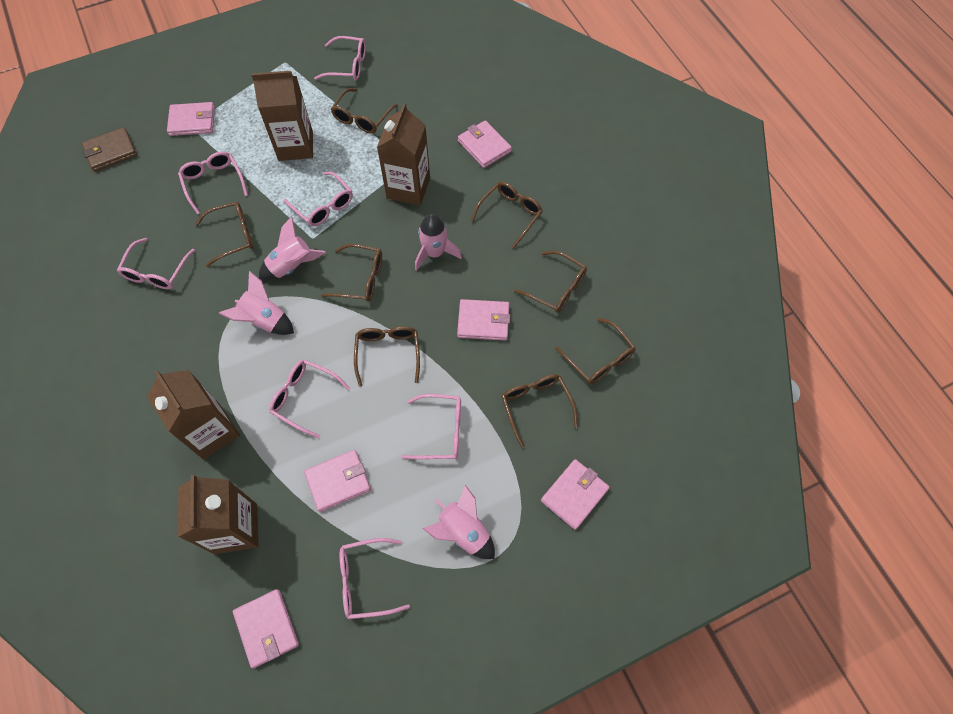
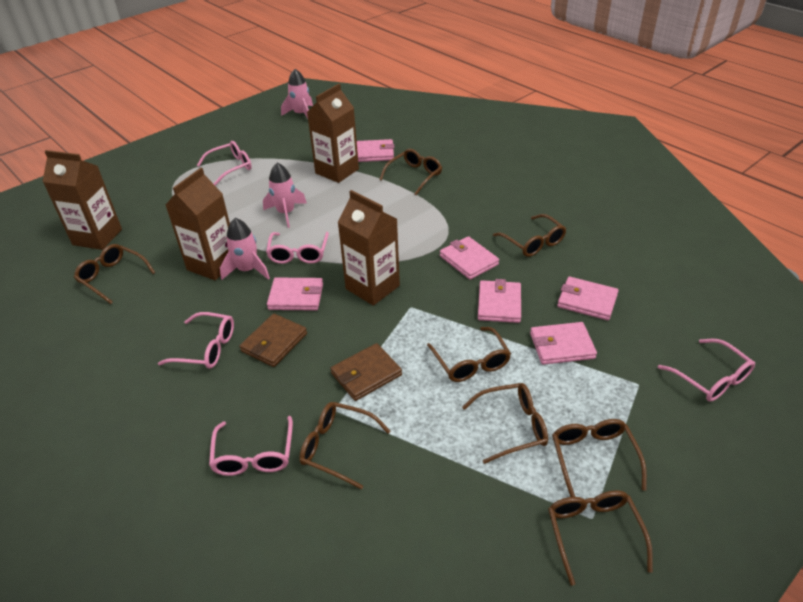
brown wallet: 1 -> 2
pink glasses: 7 -> 5
pink rocket: 4 -> 3

